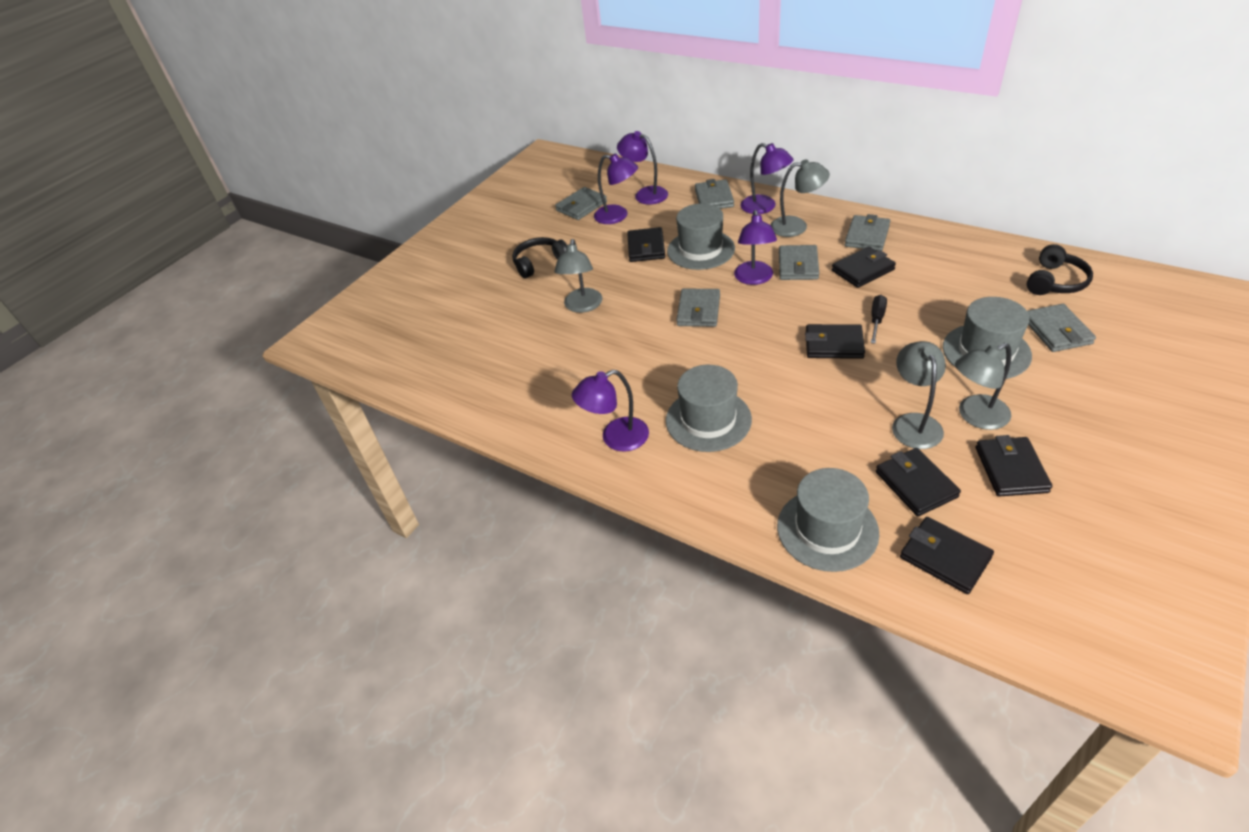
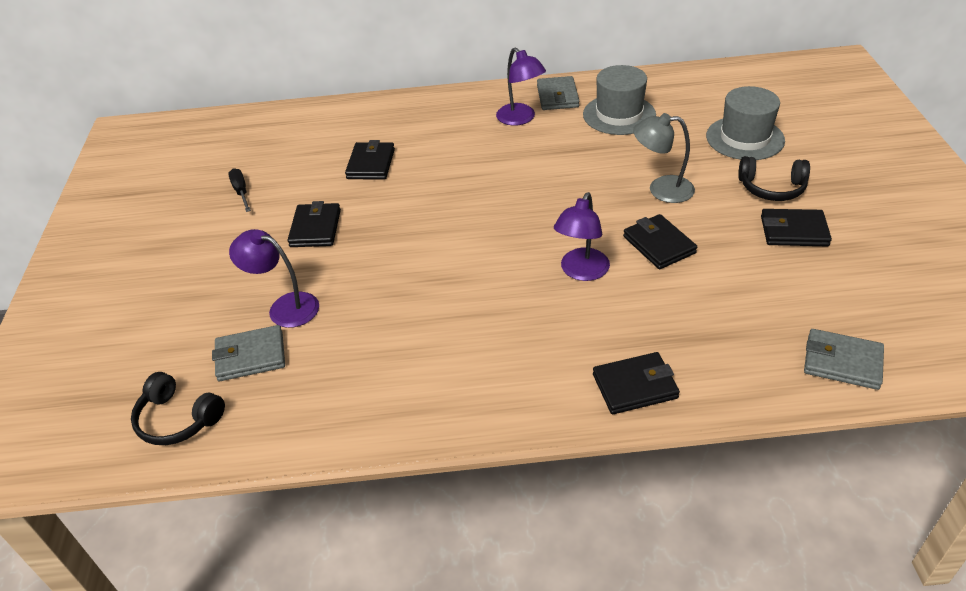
black wallet: 6 -> 5
grey hat: 4 -> 2
grey lamp: 4 -> 1
grey wallet: 6 -> 3
purple lamp: 5 -> 3

